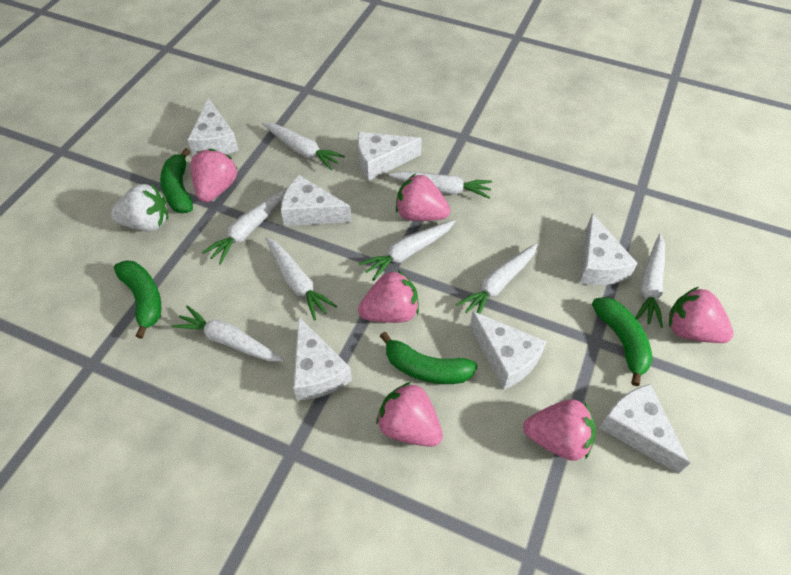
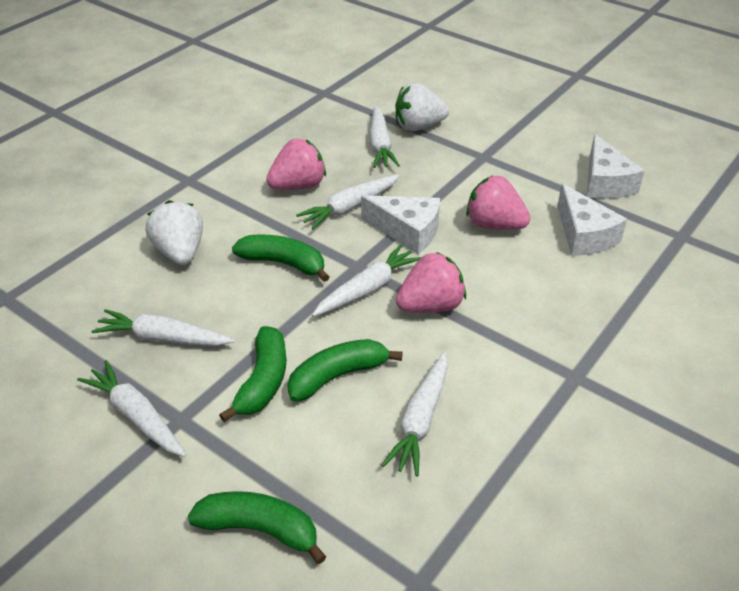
pink strawberry: 6 -> 3
white carrot: 8 -> 6
white cheese: 7 -> 3
white strawberry: 1 -> 2

